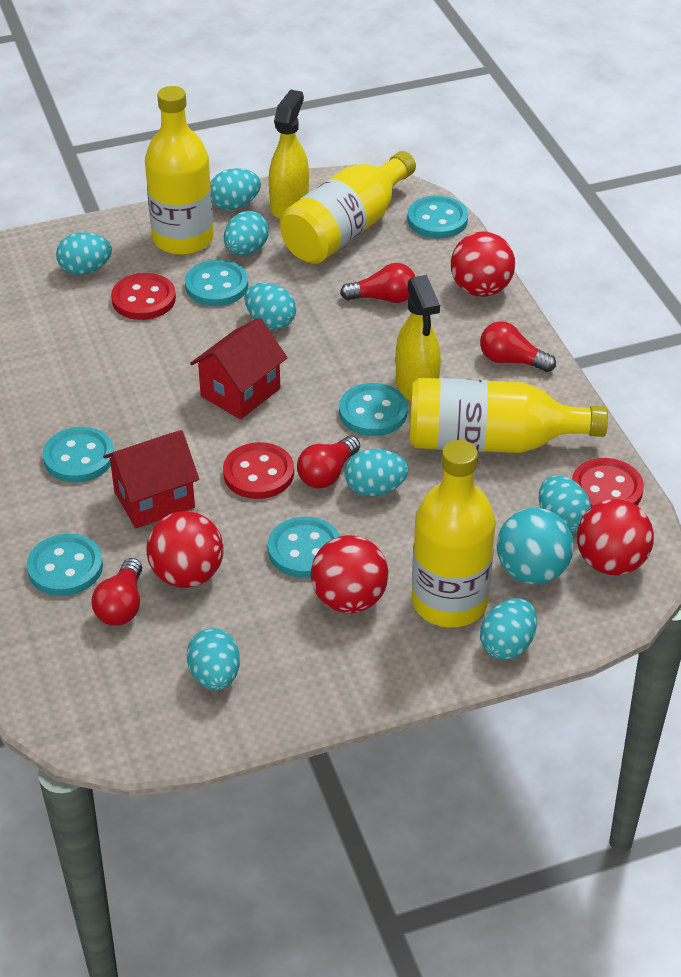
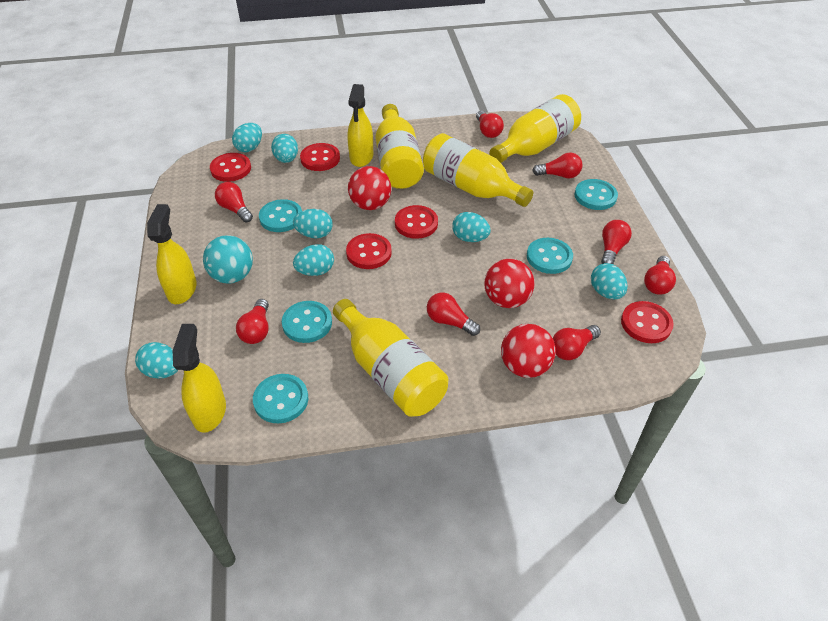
red ball: 4 -> 3
red button: 3 -> 5
red house: 2 -> 0
red light bulb: 4 -> 8
turquoise button: 6 -> 5
turquoise egg: 8 -> 7
yellow spray bottle: 2 -> 3

